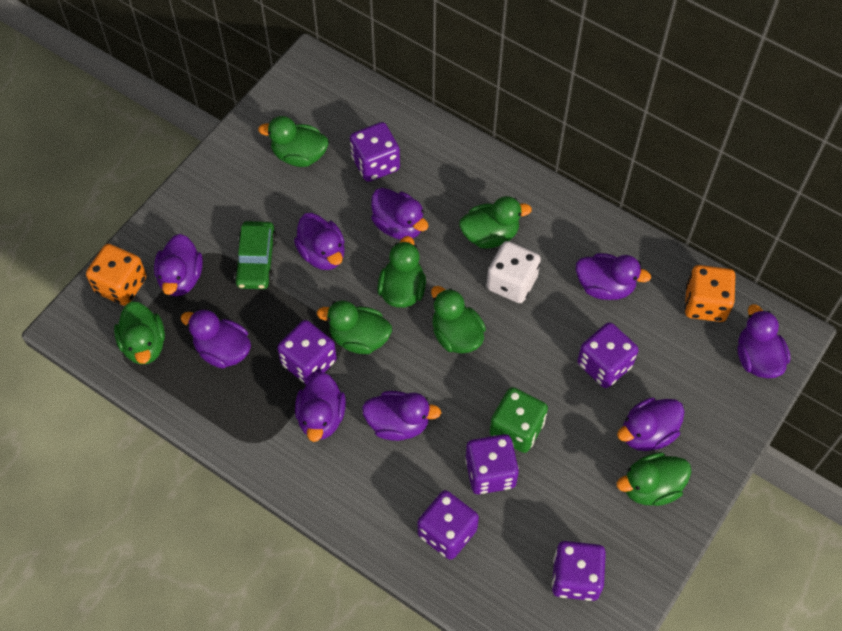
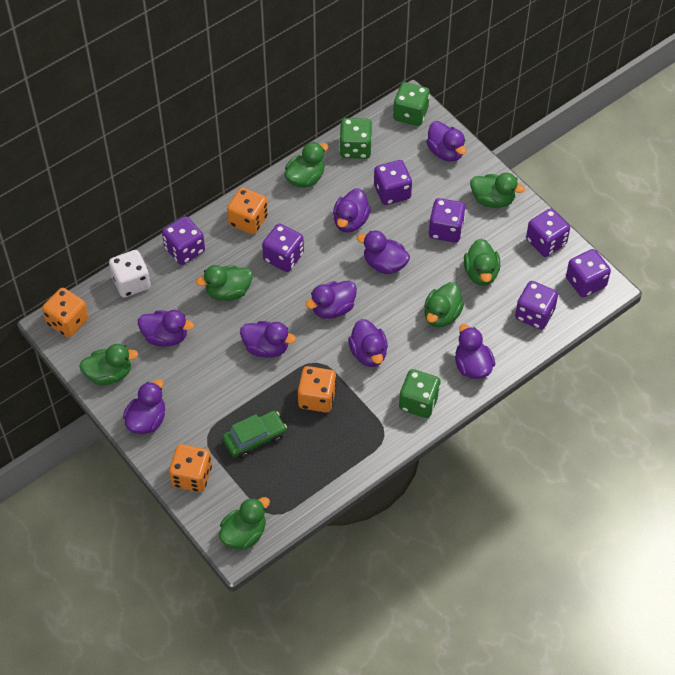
green dice: 1 -> 3
orange dice: 2 -> 4
purple dice: 6 -> 7

